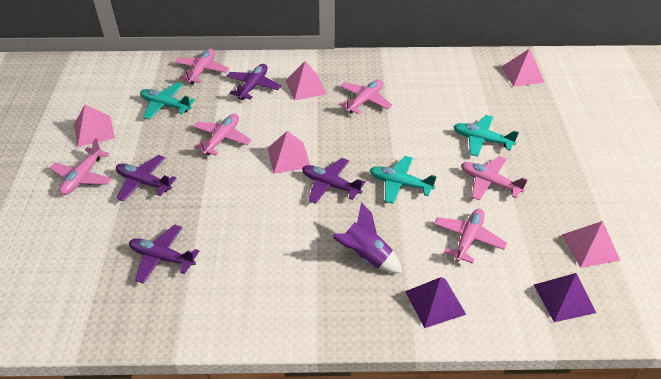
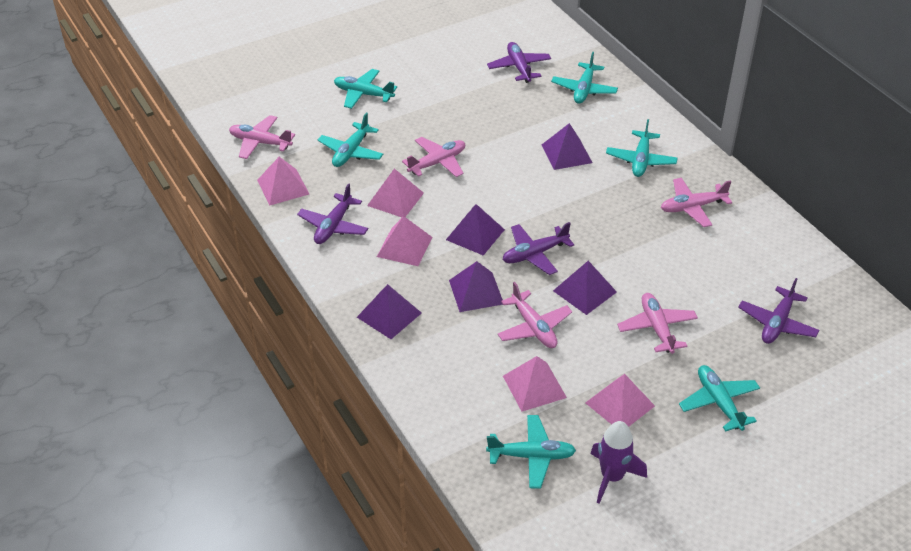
pink plane: 6 -> 5
purple pyramid: 2 -> 5
turquoise plane: 3 -> 6

